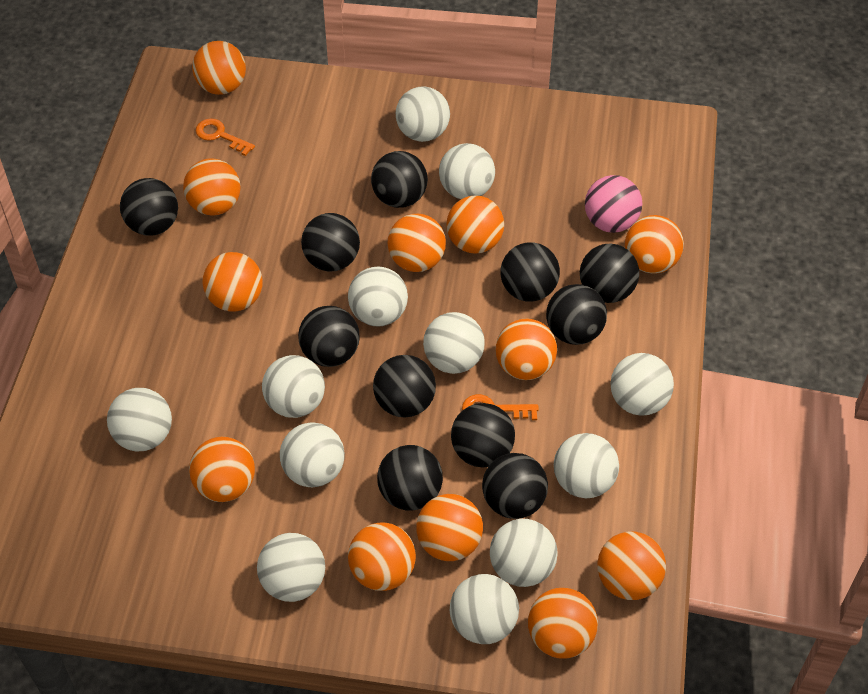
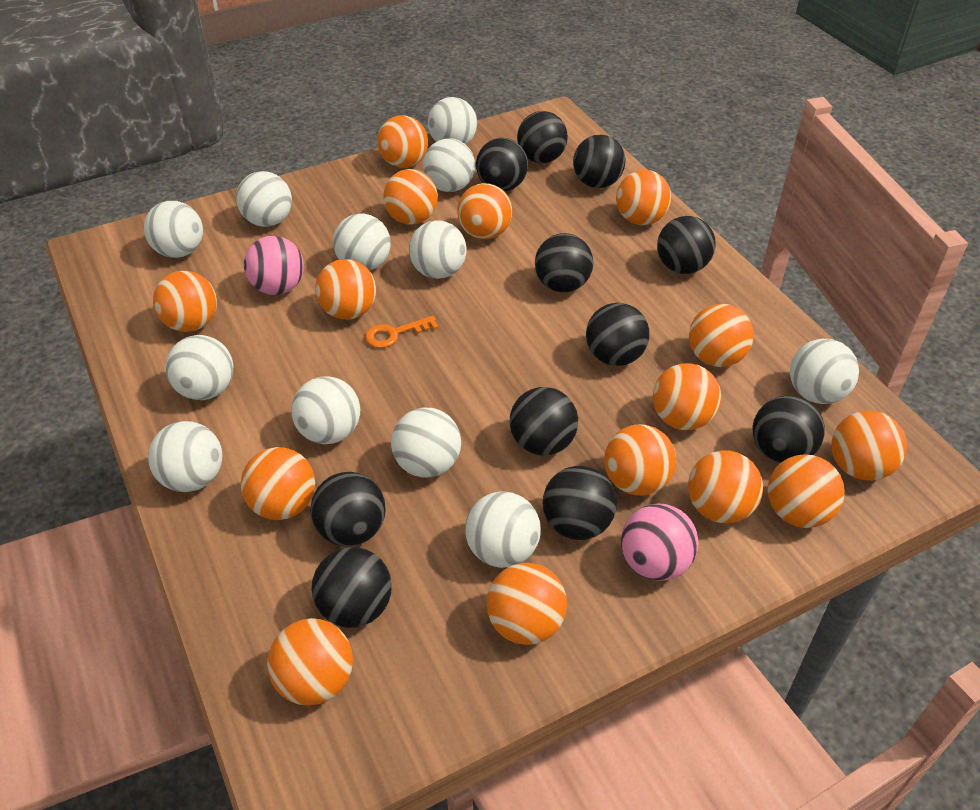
orange ball: 12 -> 15
orange key: 2 -> 1
pink ball: 1 -> 2

